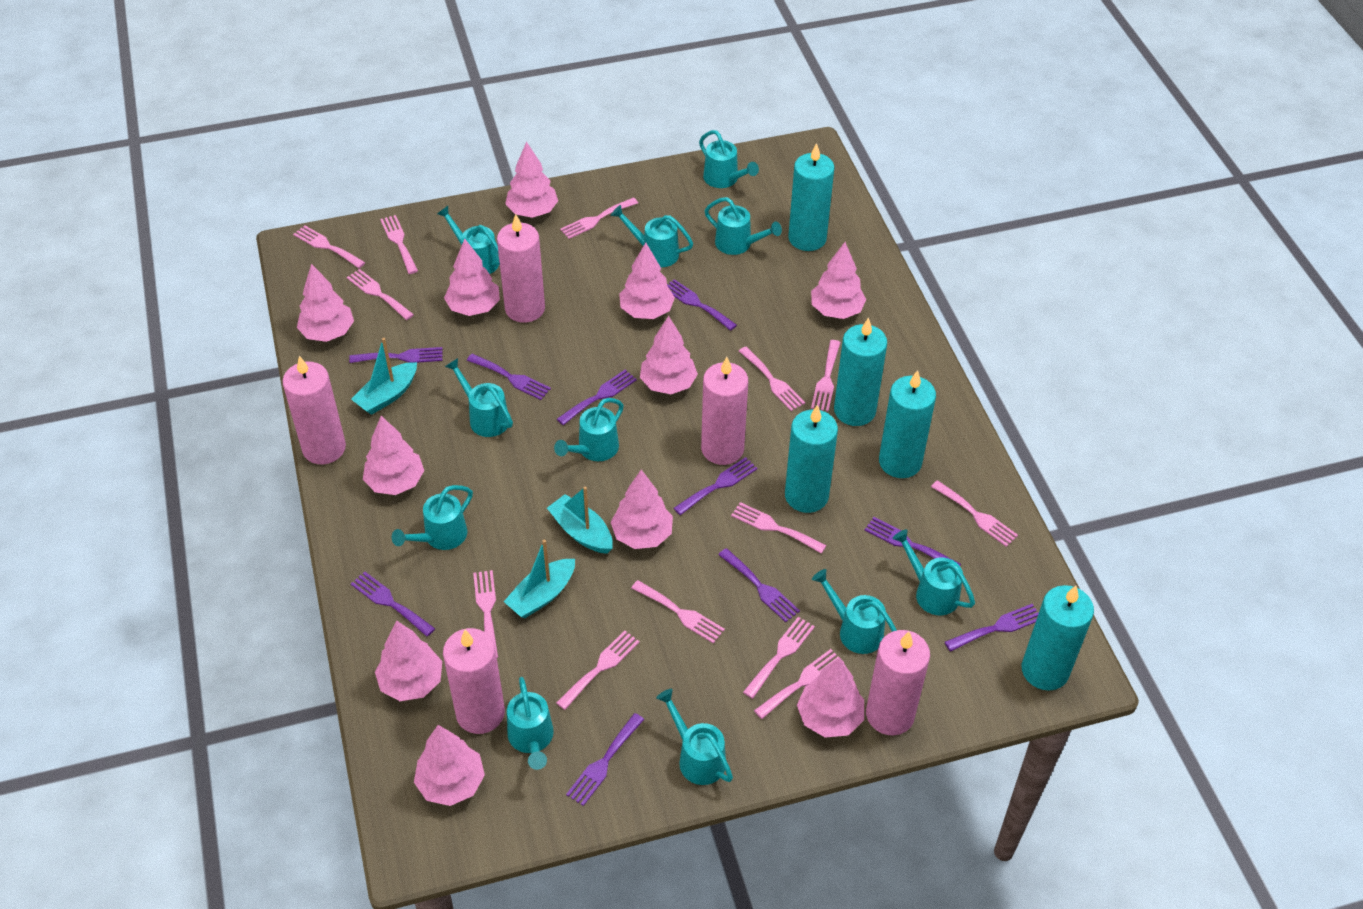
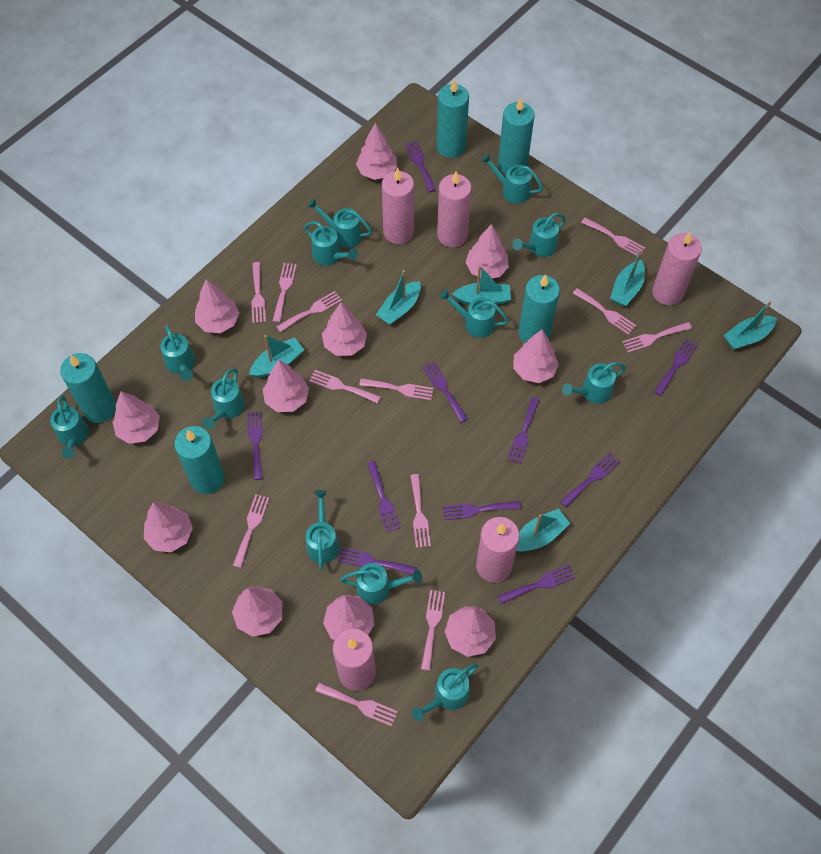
pink fork: 13 -> 12
turquoise boat: 3 -> 6
turquoise watering can: 11 -> 12

